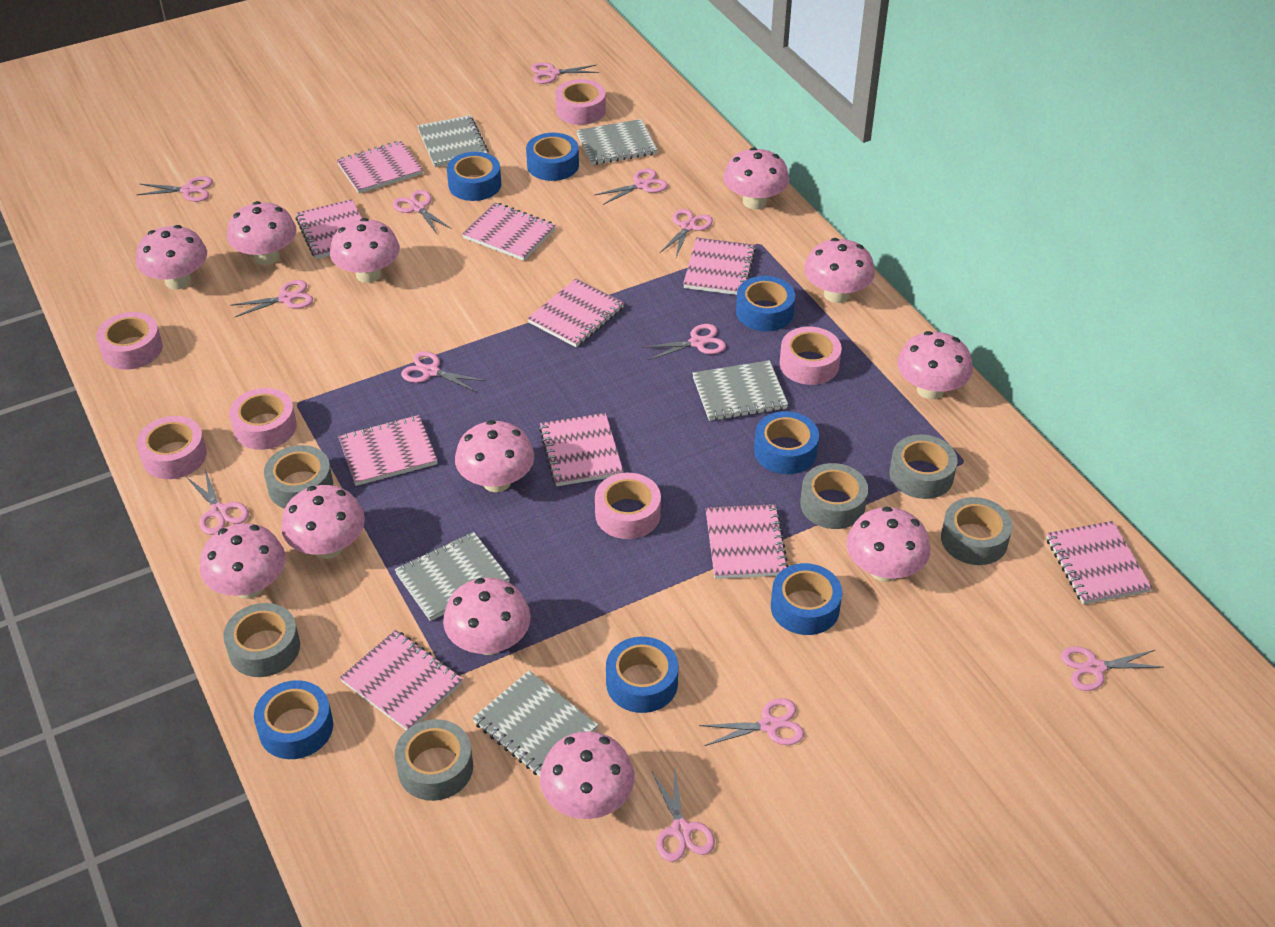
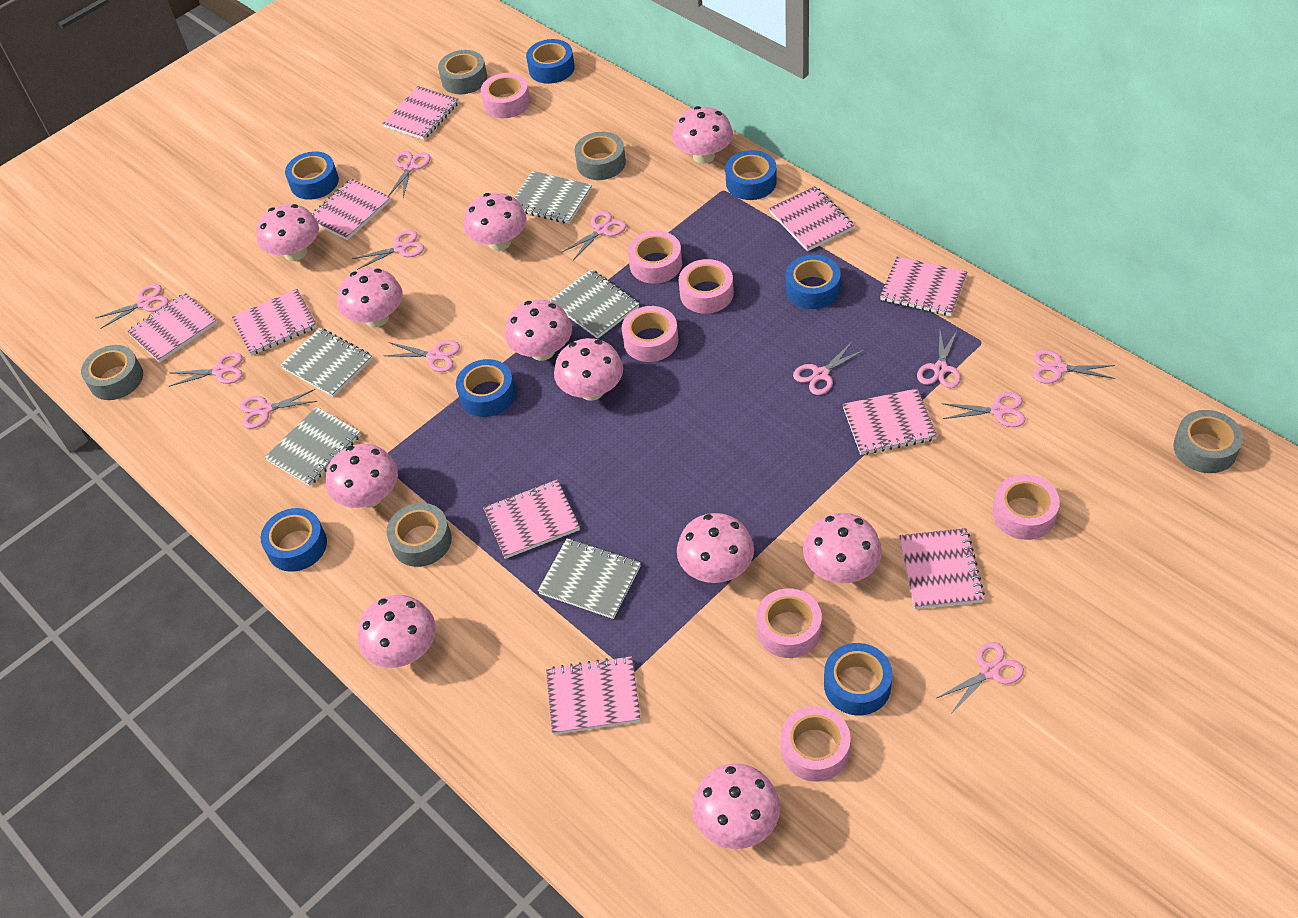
grey tape: 6 -> 5
pink mushroom: 12 -> 11
pink tape: 6 -> 7

